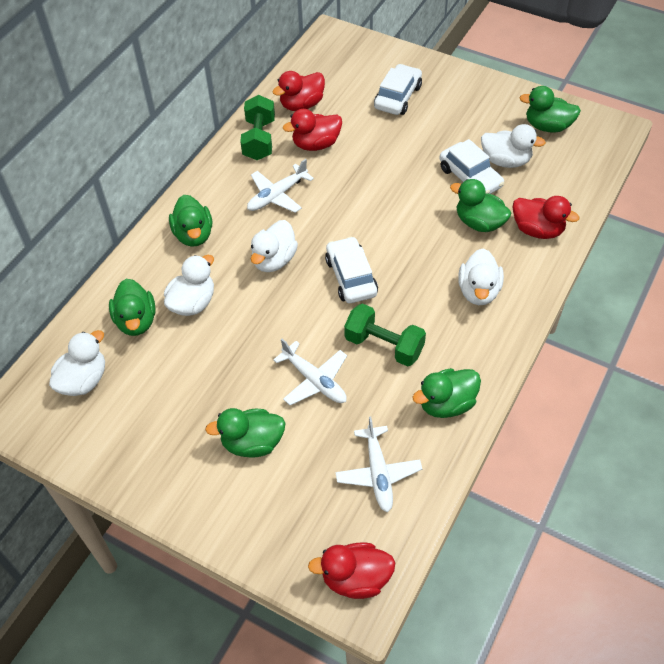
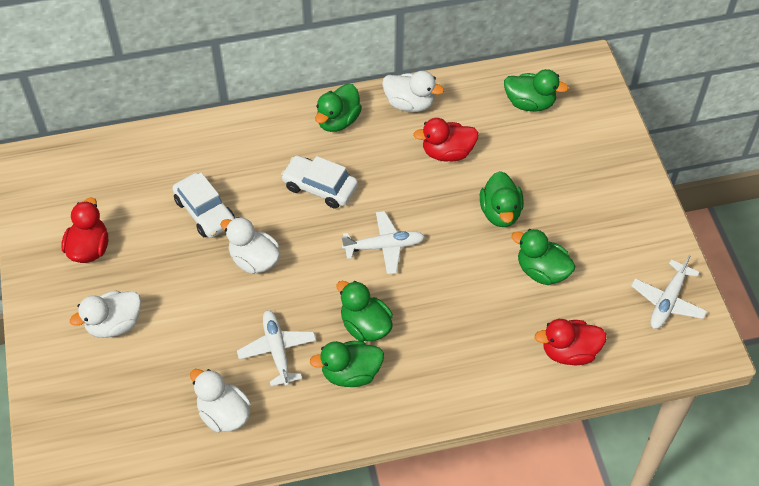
green dumbbell: 2 -> 0
red duck: 4 -> 3
white car: 3 -> 2
white duck: 5 -> 4

